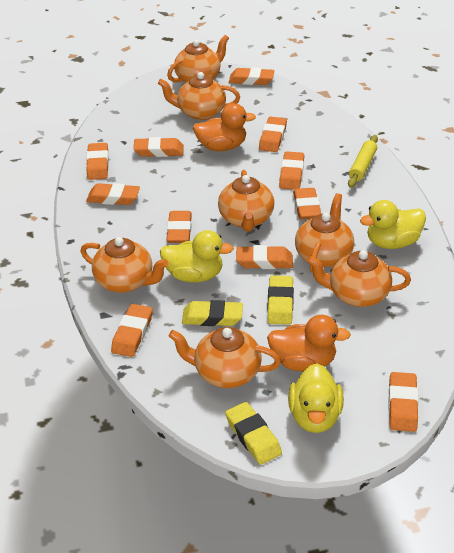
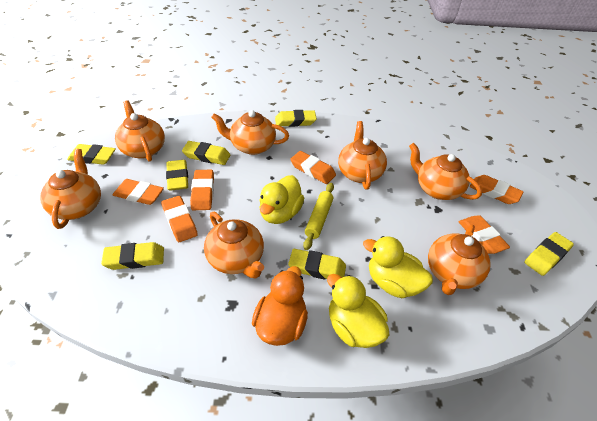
orange duck: 2 -> 1
orange eraser: 11 -> 6
yellow eraser: 3 -> 7

